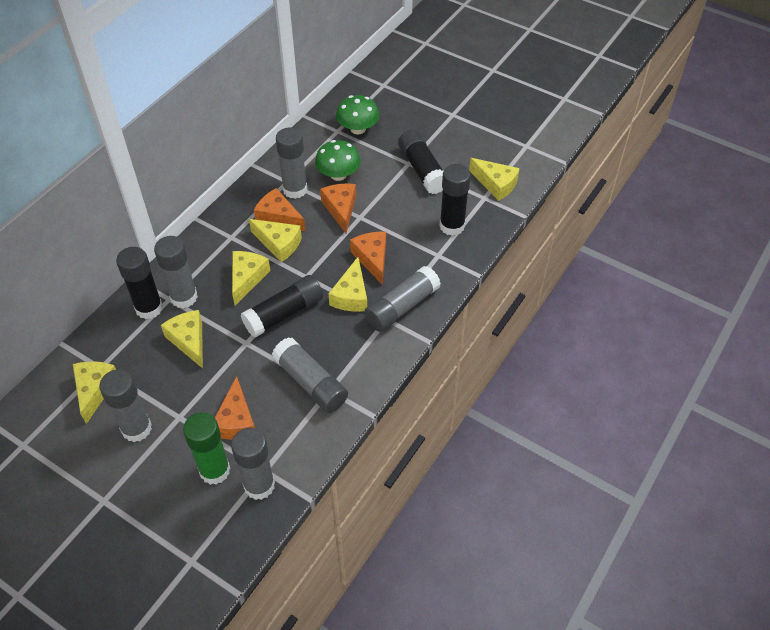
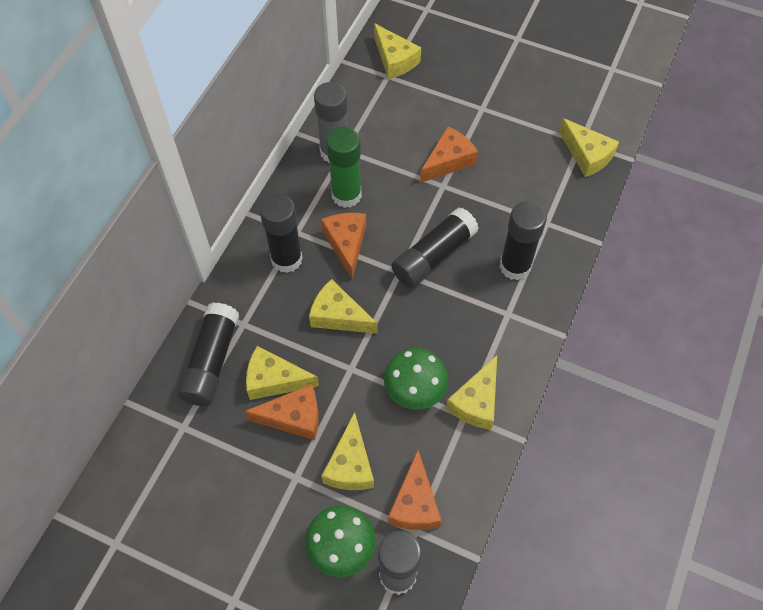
grey glue stick: 6 -> 2

